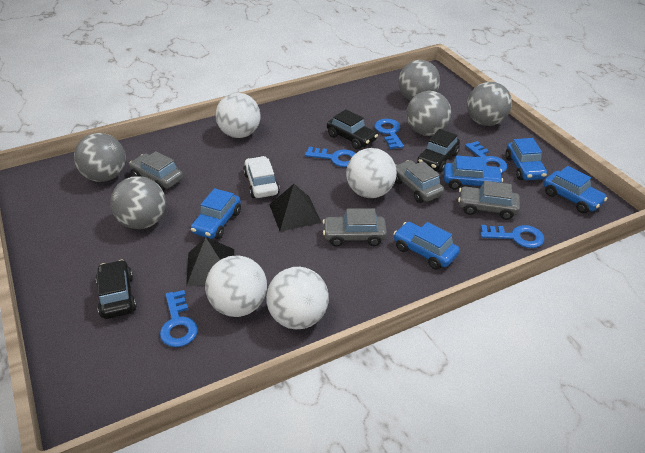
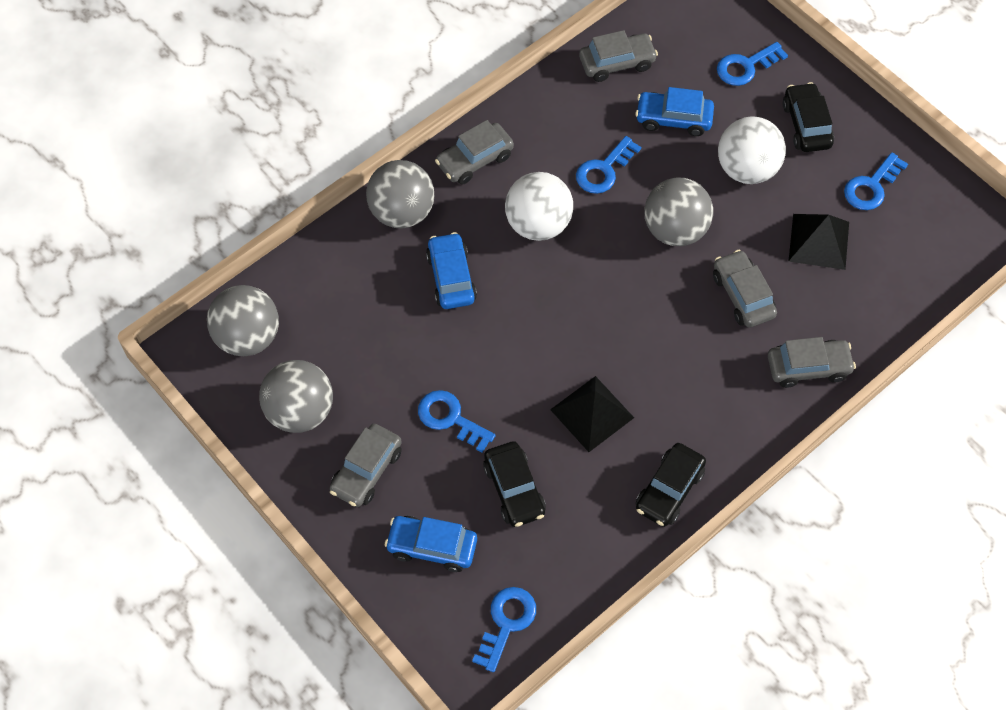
blue car: 5 -> 3
grey ball: 5 -> 4
grey car: 4 -> 5
white ball: 4 -> 2
white car: 1 -> 0

